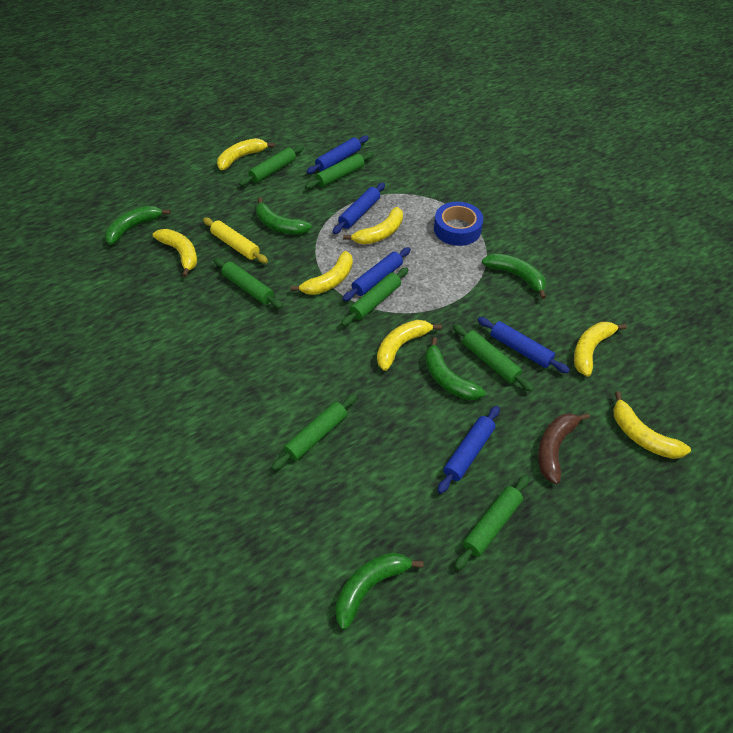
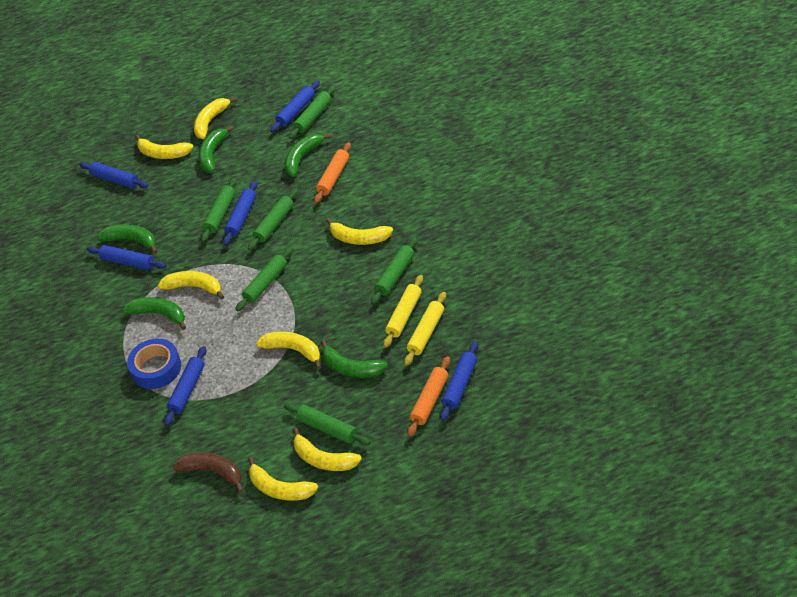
blue rolling pin: 5 -> 6
green rolling pin: 7 -> 6
orange rolling pin: 0 -> 2
yellow rolling pin: 1 -> 2

